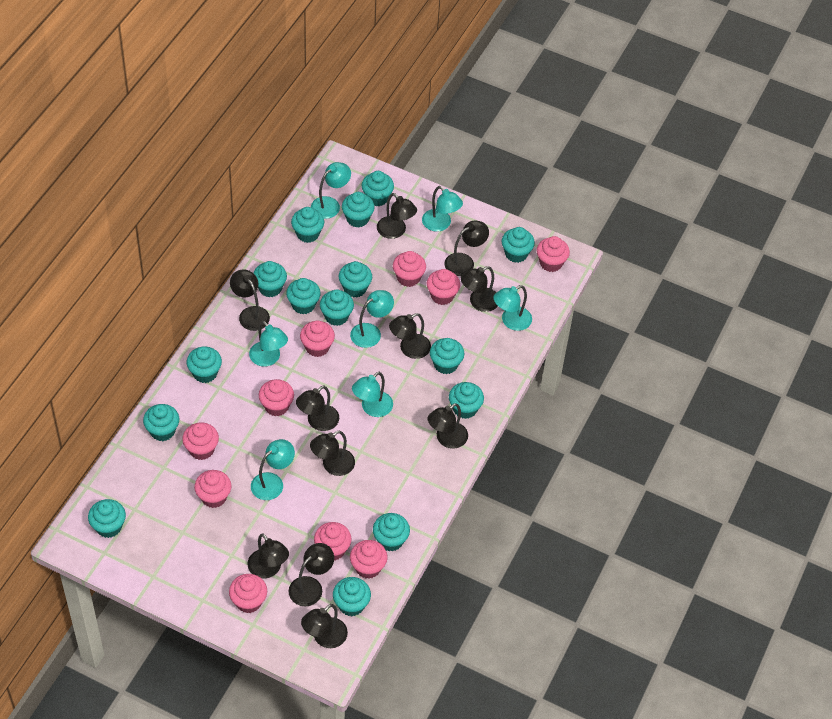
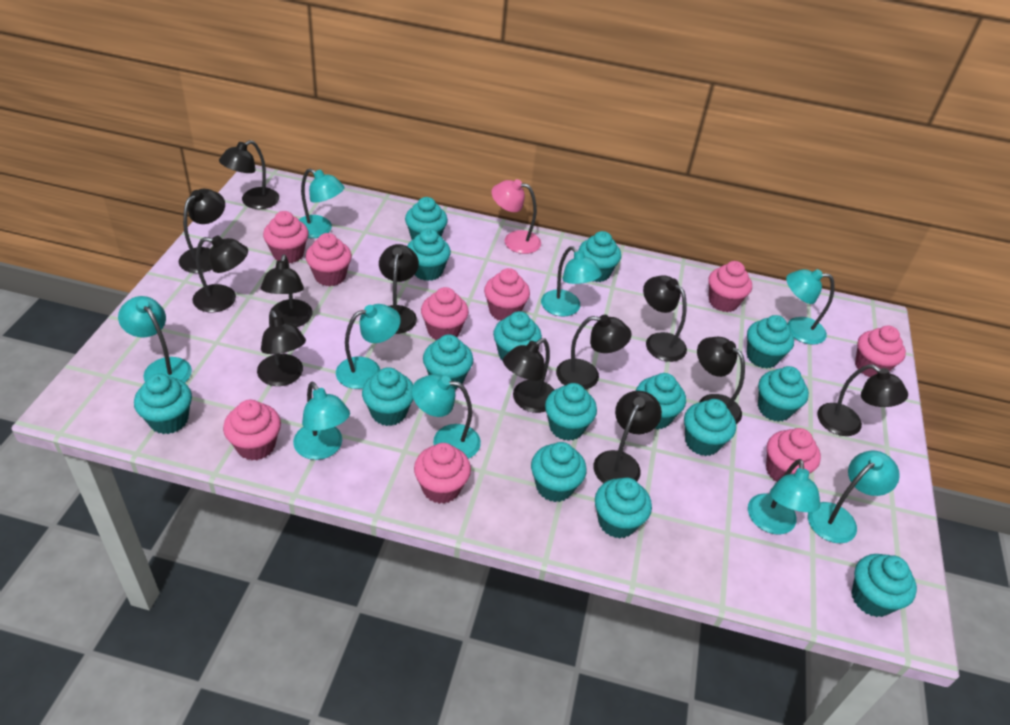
black lamp: 11 -> 12
pink cupcake: 10 -> 9
pink lamp: 0 -> 1
turquoise lamp: 7 -> 9

